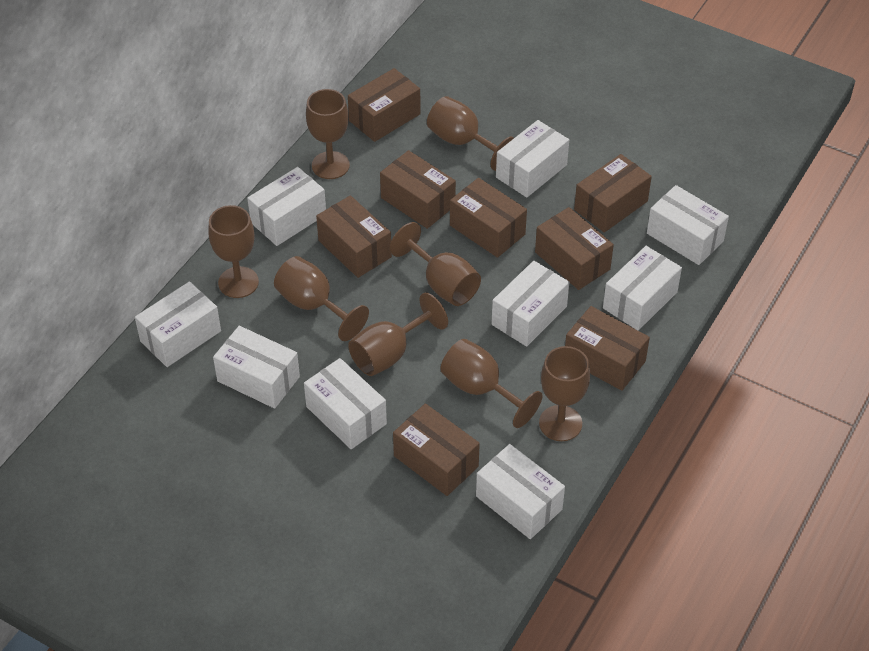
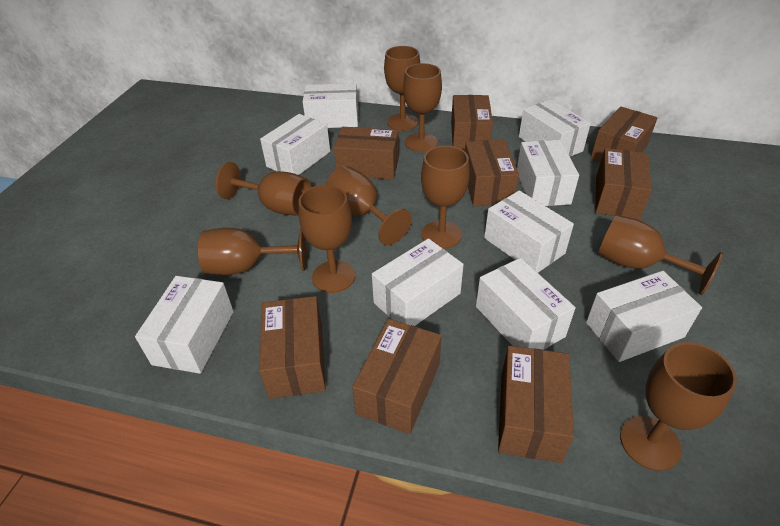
brown goblet: 8 -> 9

